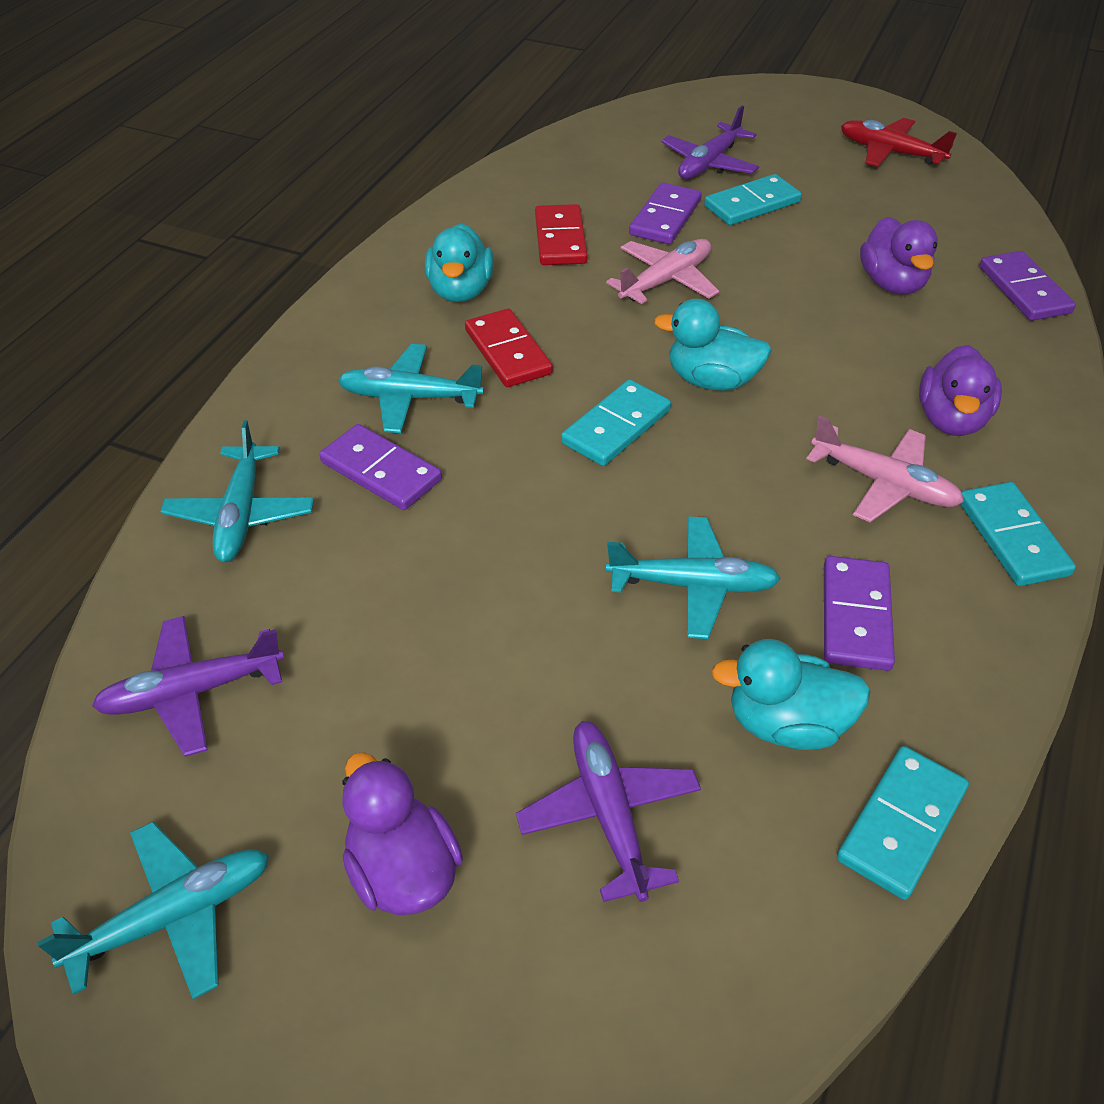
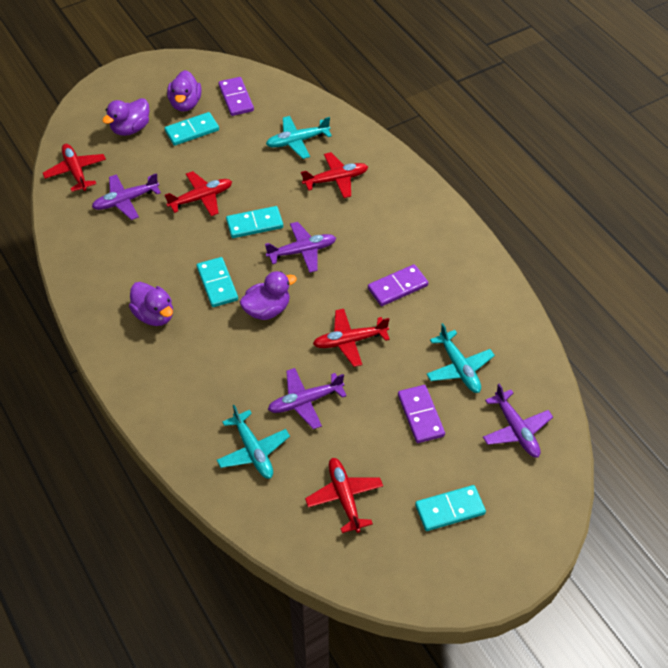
pink plane: 2 -> 0
purple domino: 4 -> 3
purple duck: 3 -> 4
purple plane: 3 -> 4
red domino: 2 -> 0
red plane: 1 -> 5
turquoise duck: 3 -> 0
turquoise plane: 4 -> 3

